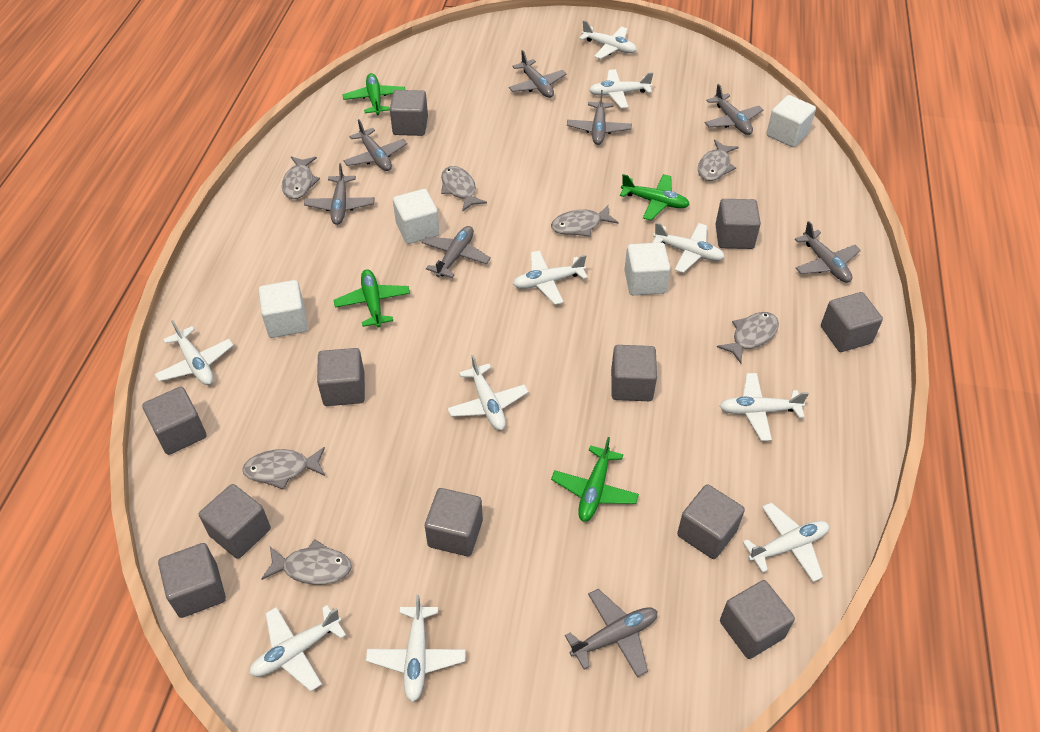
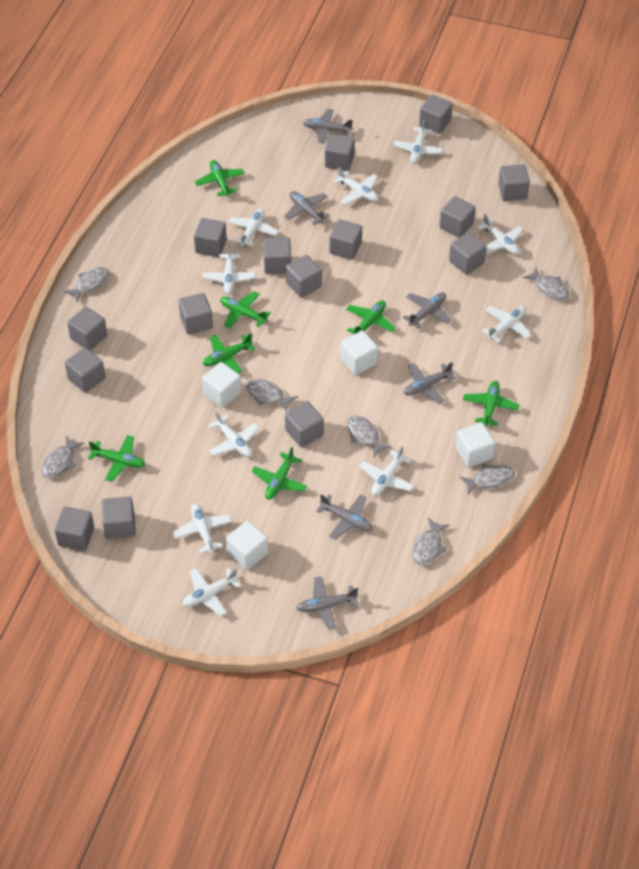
green plane: 4 -> 7
grey cube: 11 -> 15
grey plane: 8 -> 6

